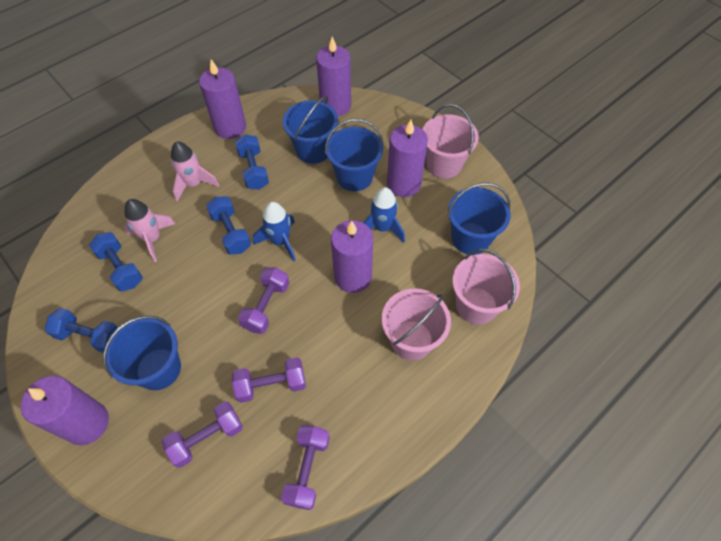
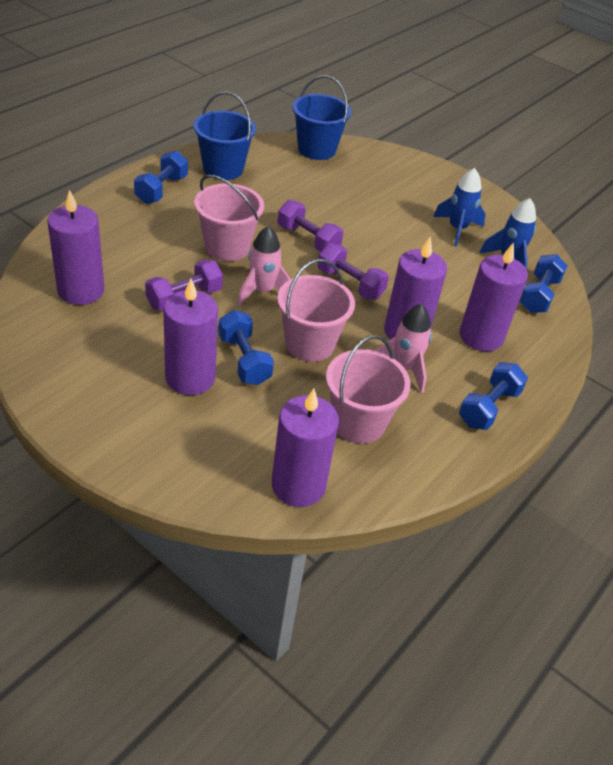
blue bucket: 4 -> 2
purple dumbbell: 4 -> 3

